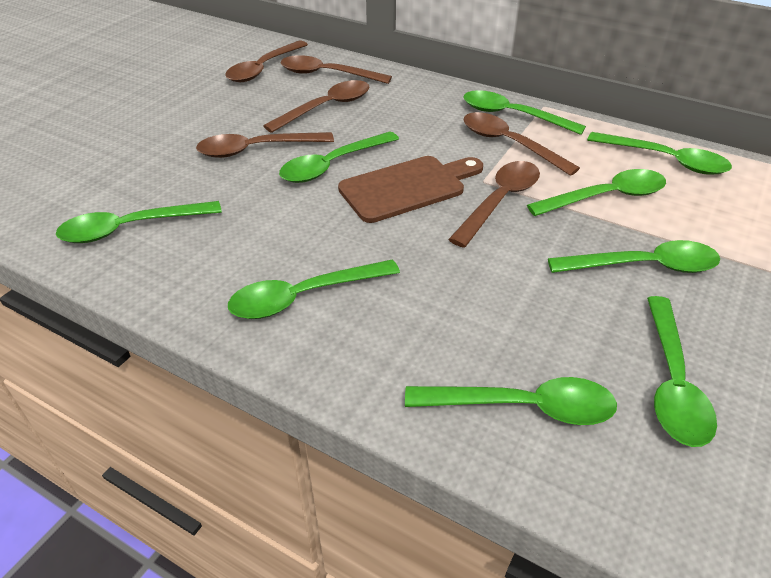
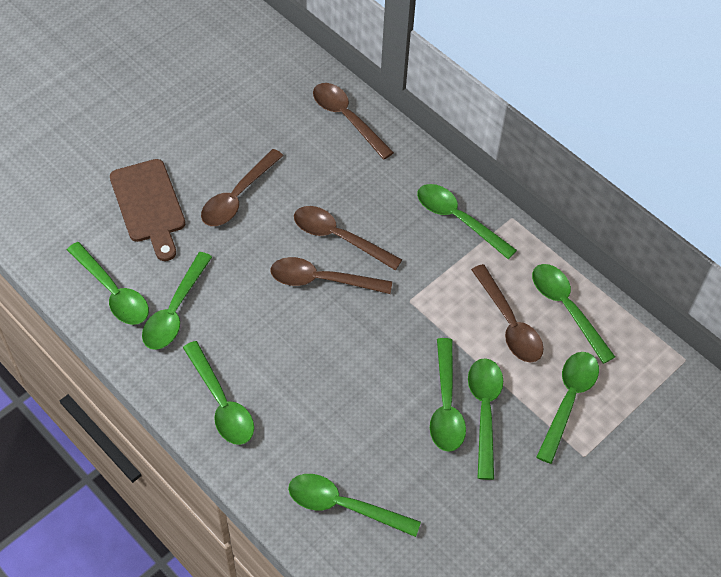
brown spoon: 6 -> 5

